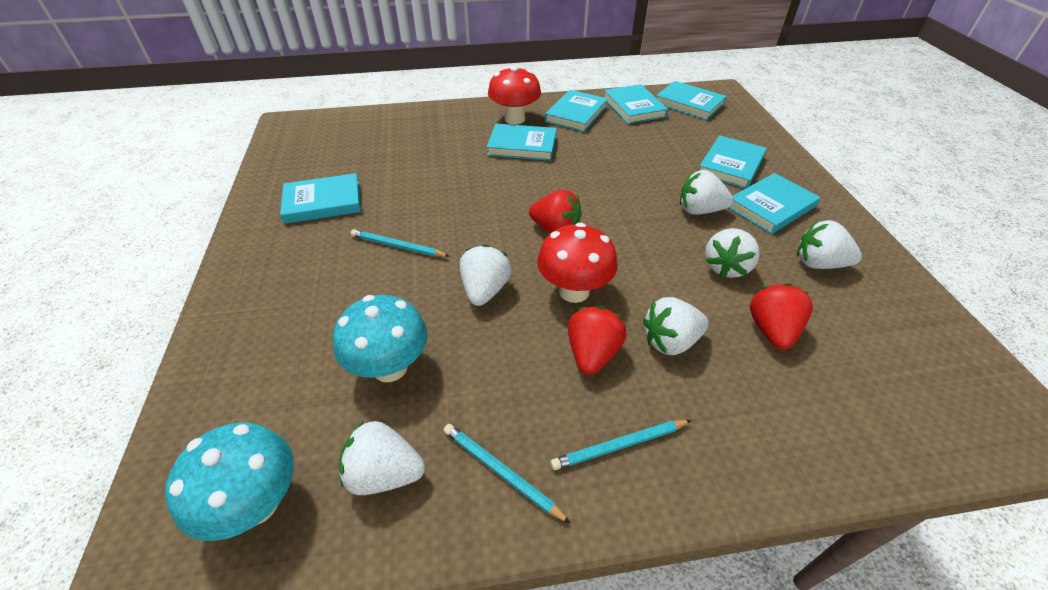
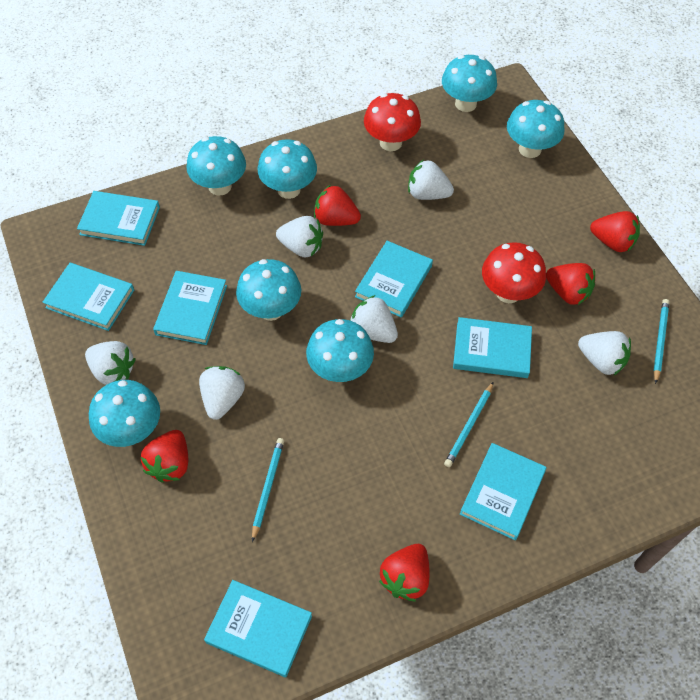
red strawberry: 3 -> 5
turquoise mushroom: 2 -> 7

